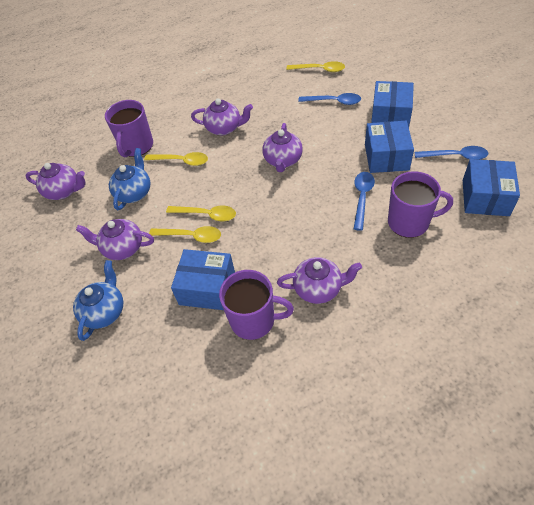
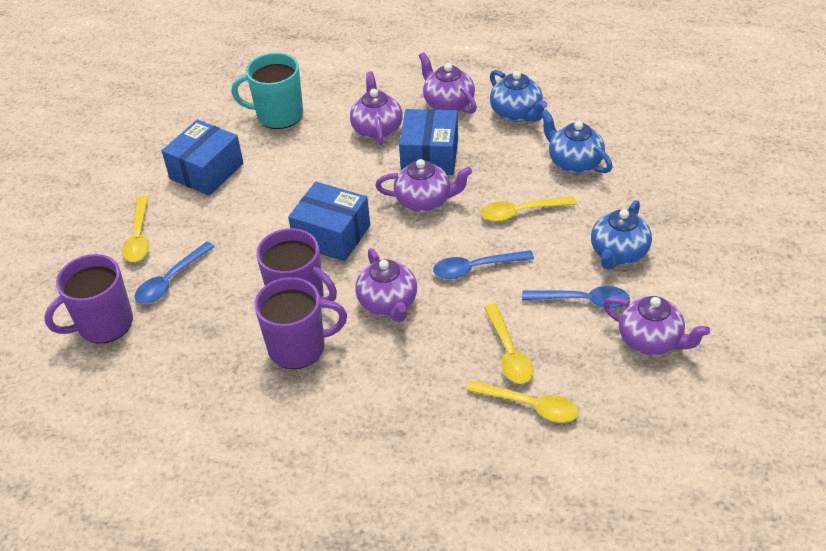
blue box: 4 -> 3
blue teapot: 2 -> 3
turquoise mug: 0 -> 1

